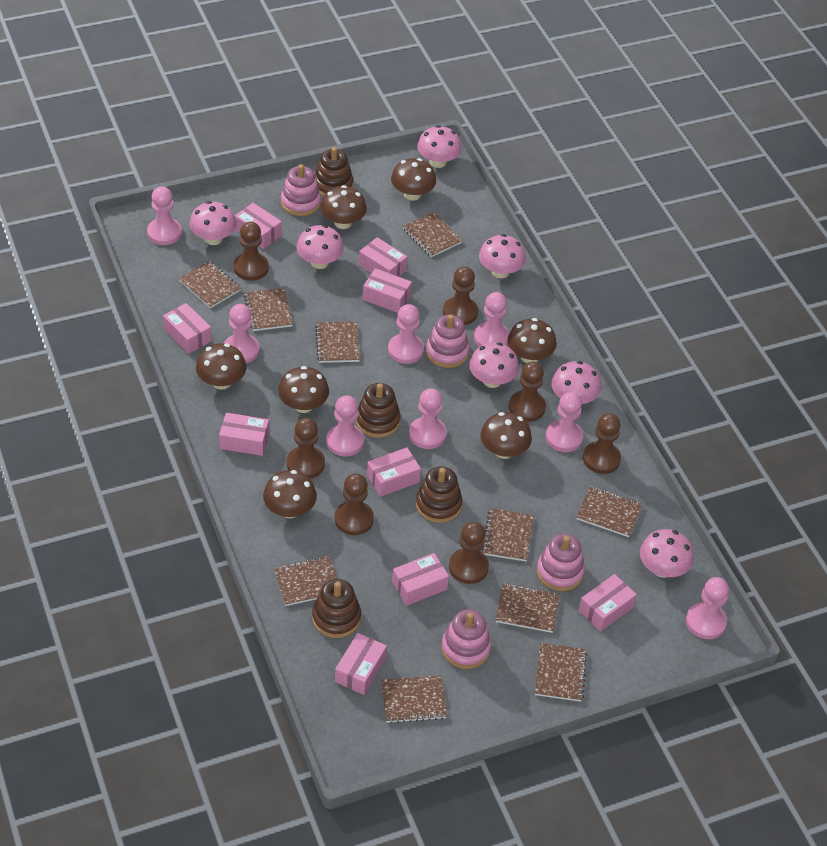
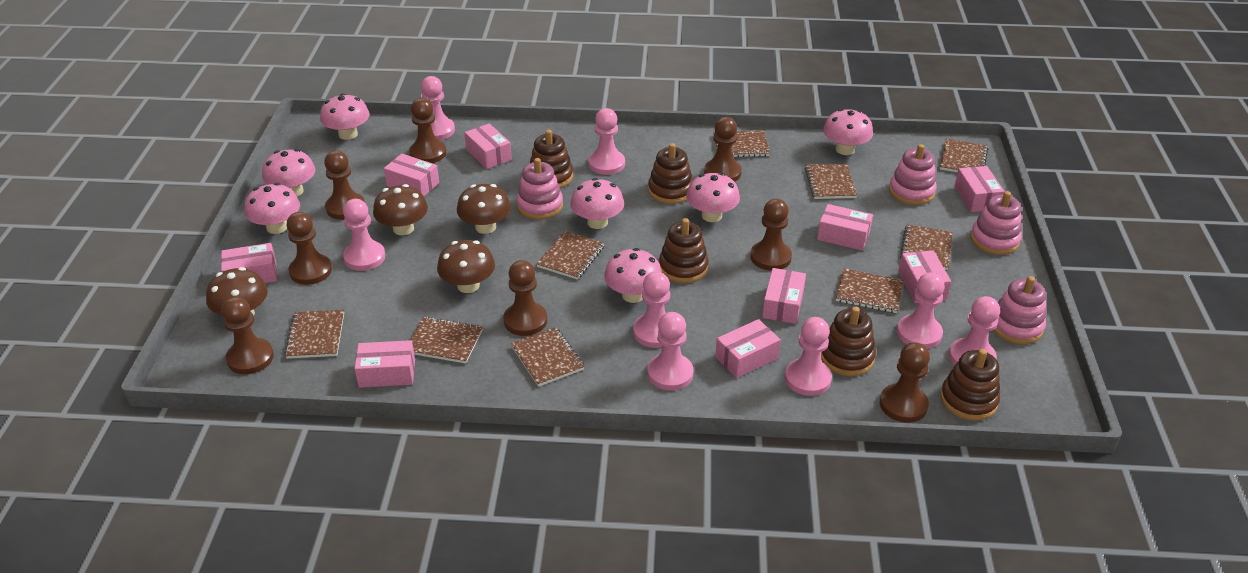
brown mushroom: 7 -> 4
brown notebook: 10 -> 9
brown pawn: 7 -> 8
brown stacking toy: 4 -> 5

